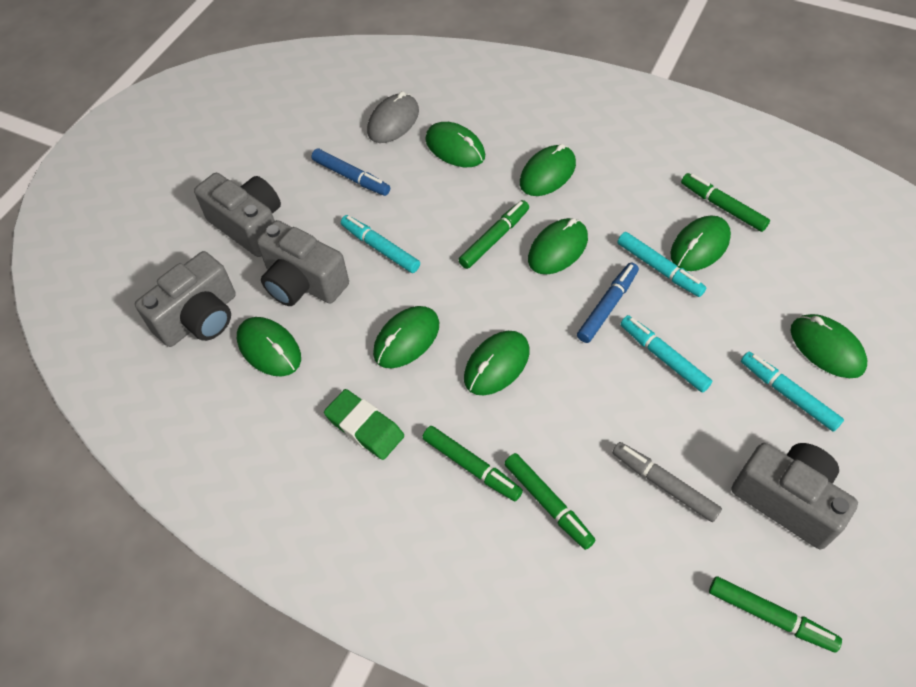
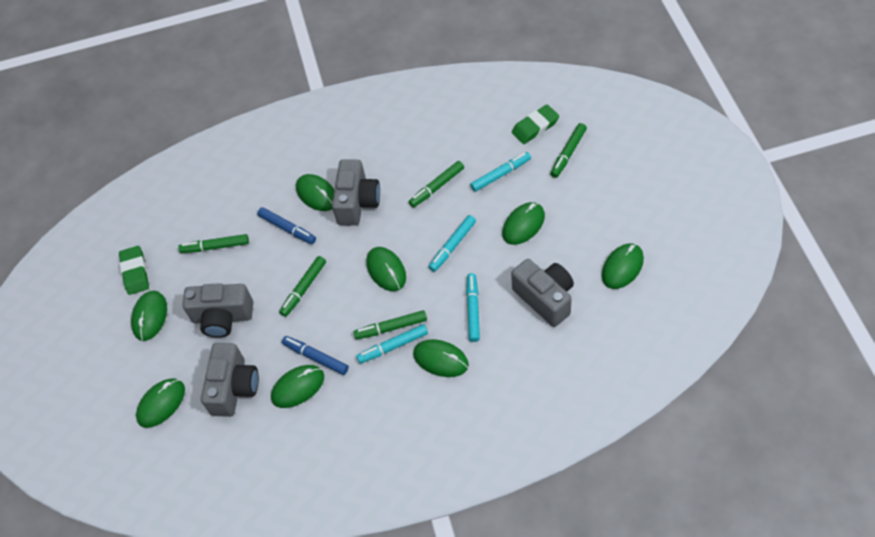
green eraser: 1 -> 2
grey marker: 1 -> 0
grey mouse: 1 -> 0

